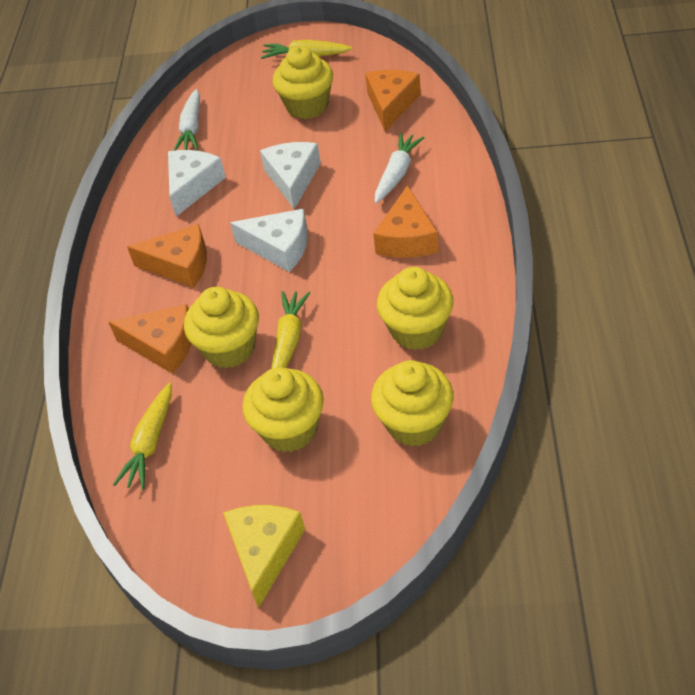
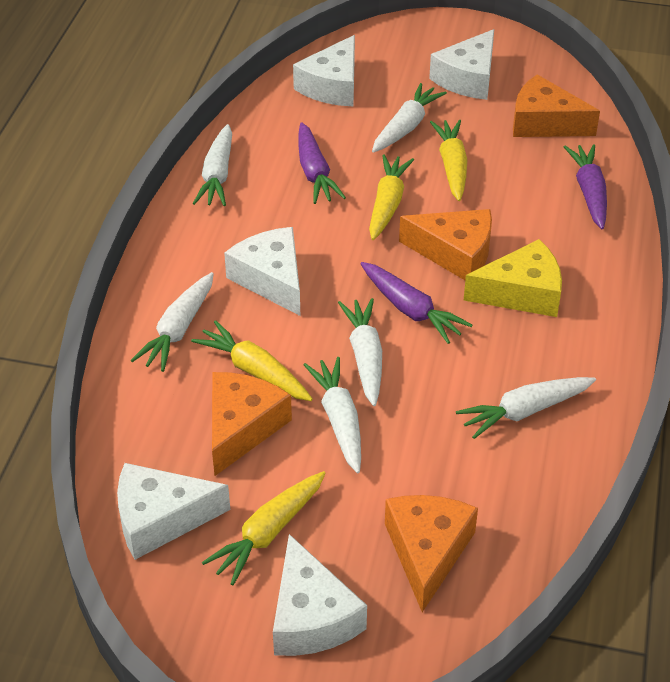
purple carrot: 0 -> 3
white carrot: 2 -> 6
white cheese: 3 -> 5
yellow carrot: 3 -> 4
yellow cupcake: 5 -> 0

